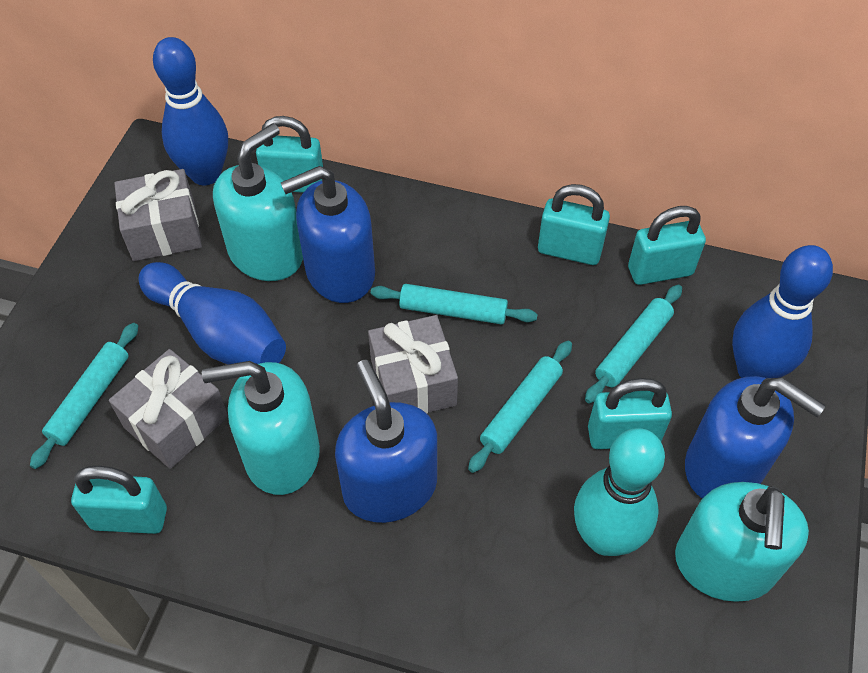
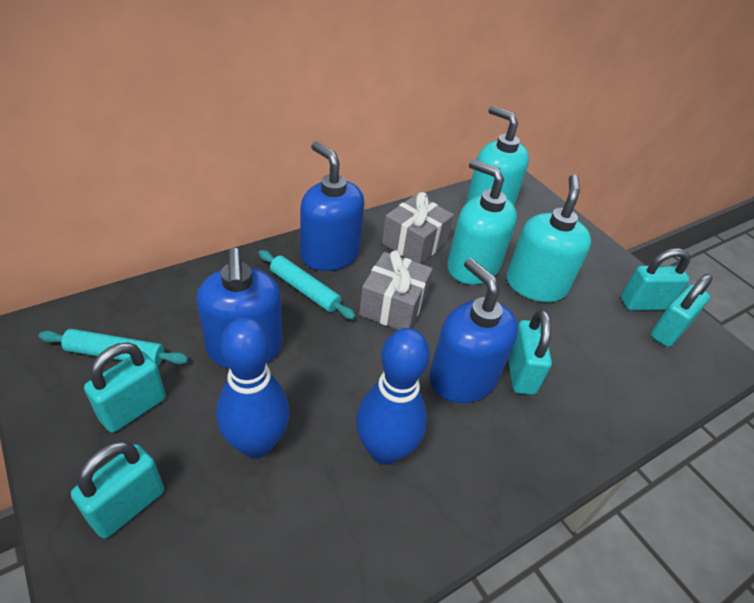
blue bowling pin: 3 -> 2
grey gift: 3 -> 2
turquoise bowling pin: 1 -> 0
turquoise rolling pin: 4 -> 2

